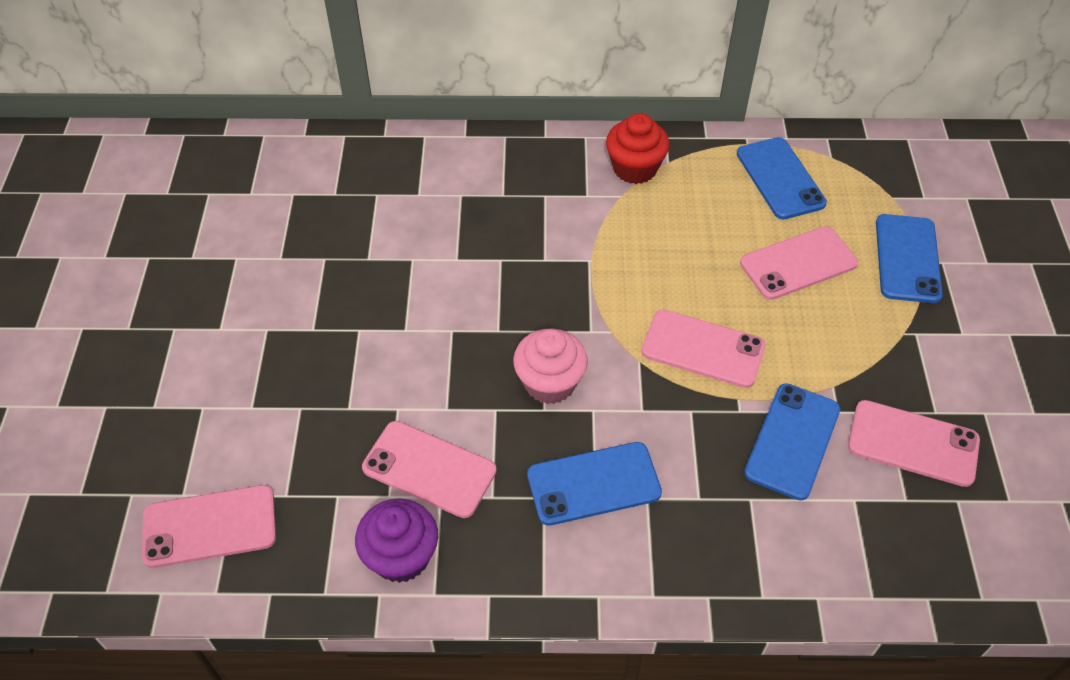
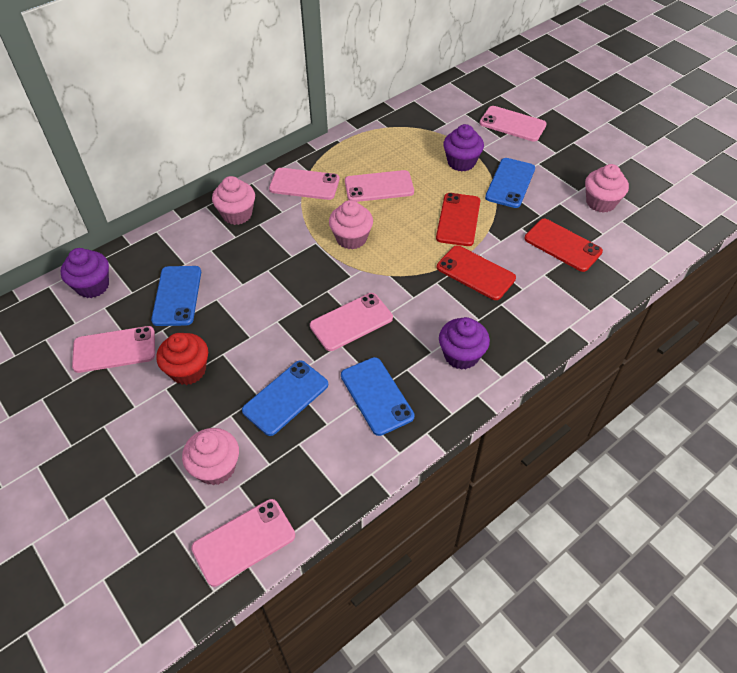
pink cupcake: 1 -> 4
pink phone: 5 -> 6
purple cupcake: 1 -> 3
red phone: 0 -> 3

